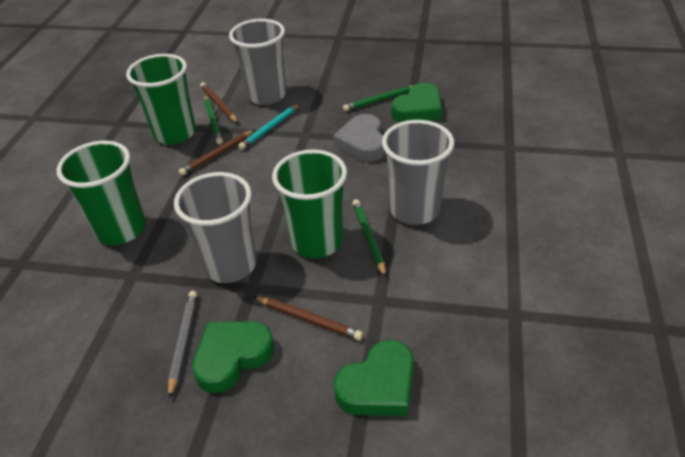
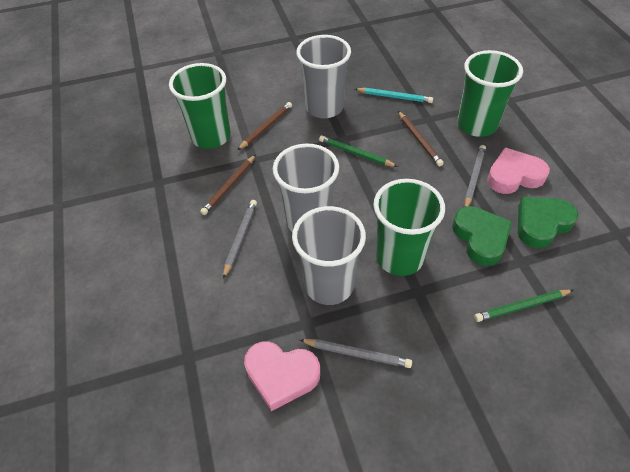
green heart: 3 -> 2
green pencil: 3 -> 2
grey heart: 1 -> 0
grey pencil: 1 -> 3
pink heart: 0 -> 2

